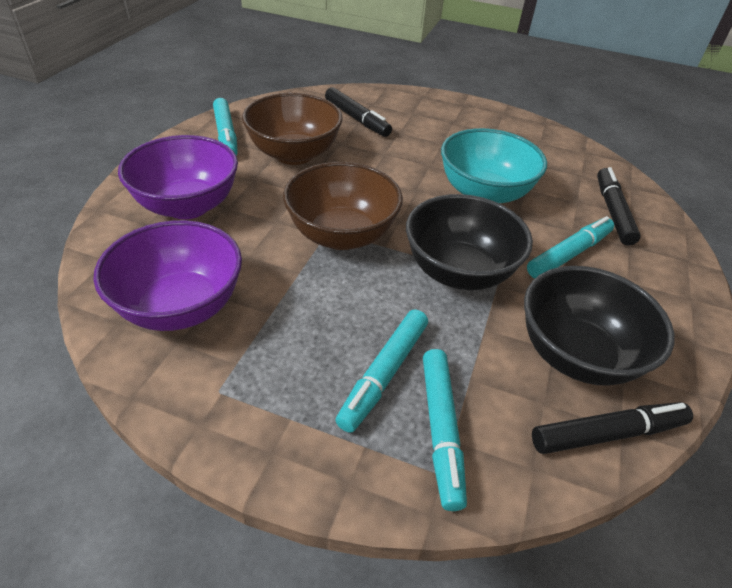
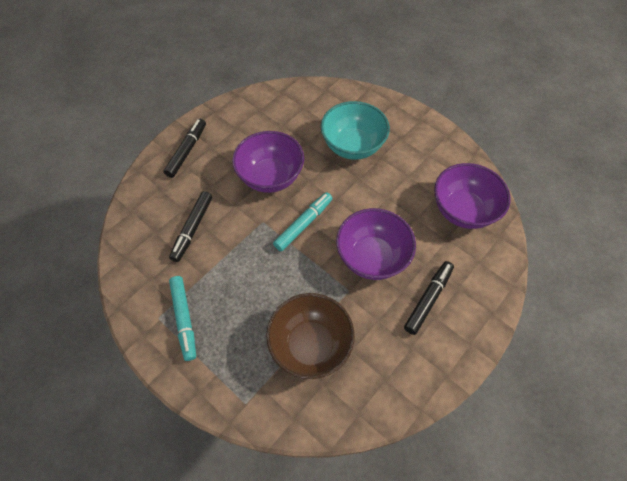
black bowl: 2 -> 0
brown bowl: 2 -> 1
purple bowl: 2 -> 3
turquoise marker: 4 -> 2

